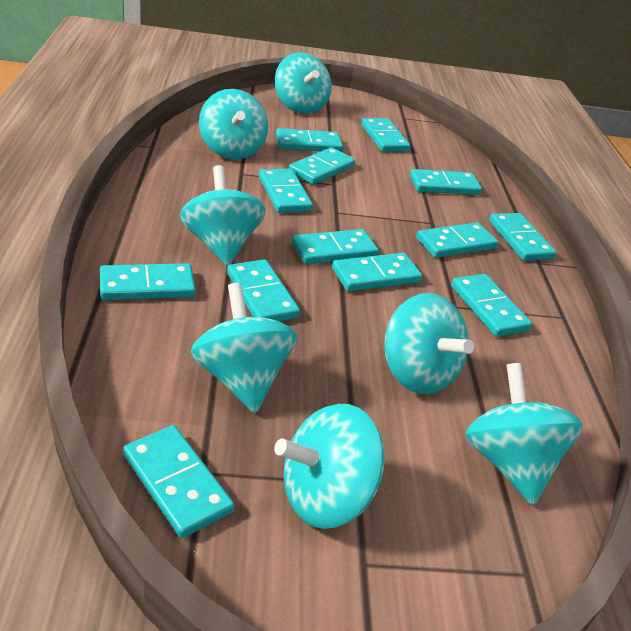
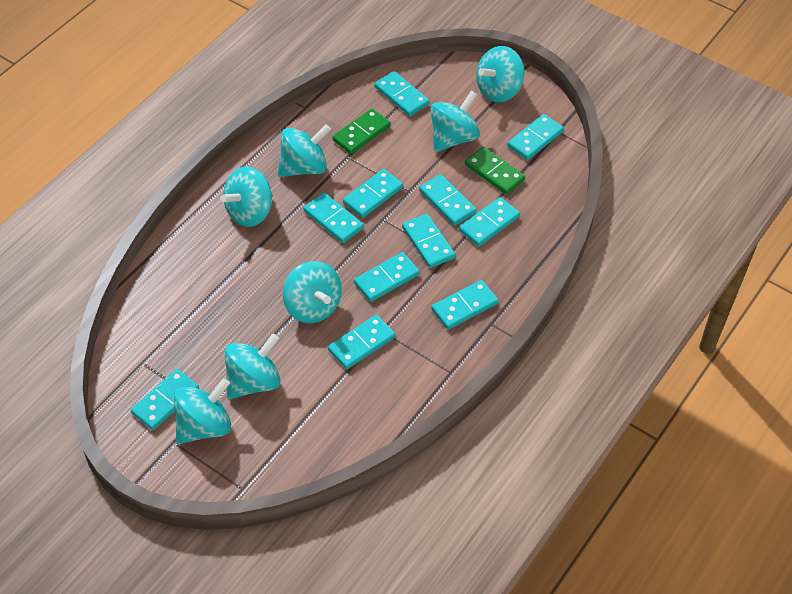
green domino: 0 -> 2
turquoise domino: 13 -> 11

